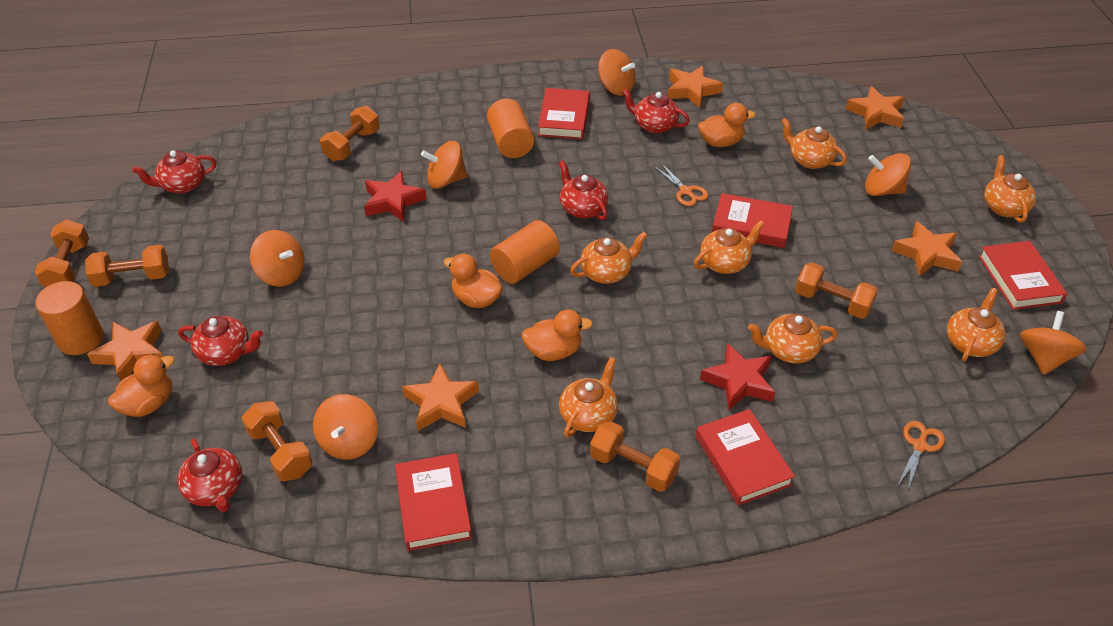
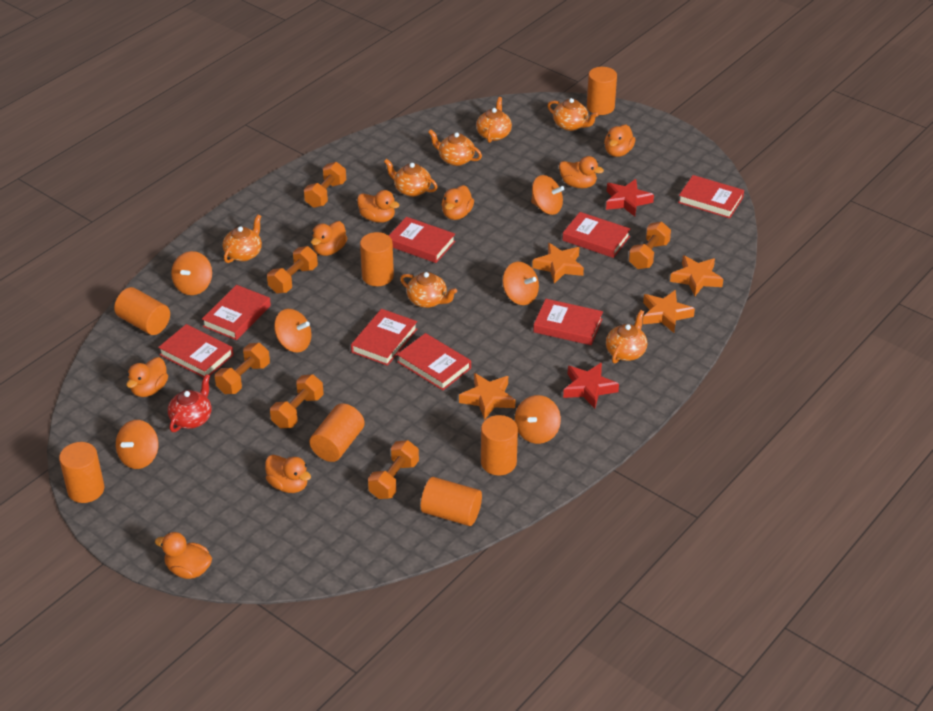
orange cylinder: 3 -> 7
orange duck: 4 -> 8
orange scissors: 2 -> 0
orange star: 5 -> 4
red book: 5 -> 8
red teapot: 5 -> 1

